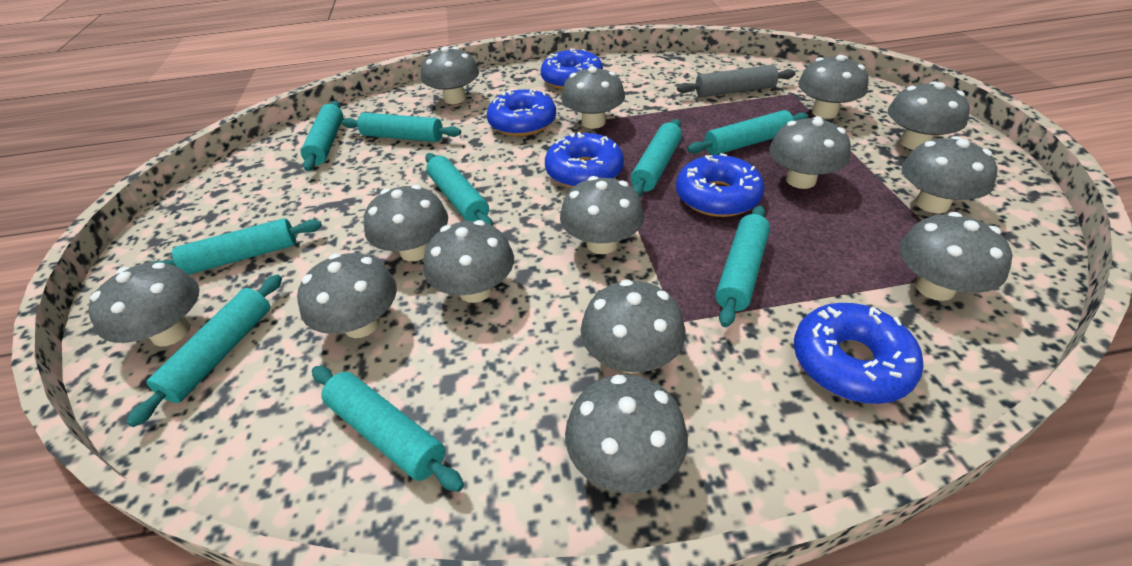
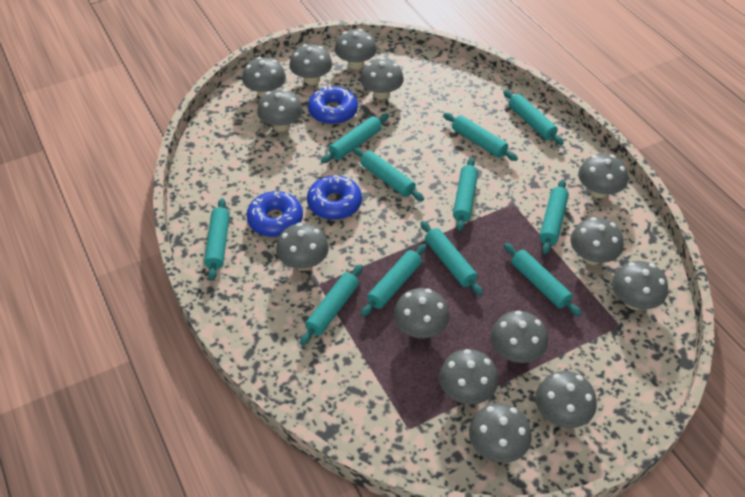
blue donut: 5 -> 3
grey rolling pin: 1 -> 0
turquoise rolling pin: 9 -> 11

